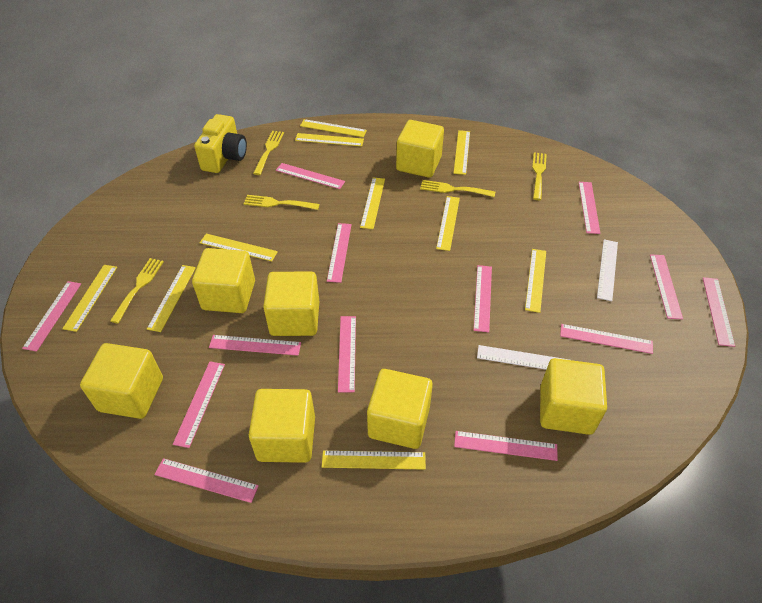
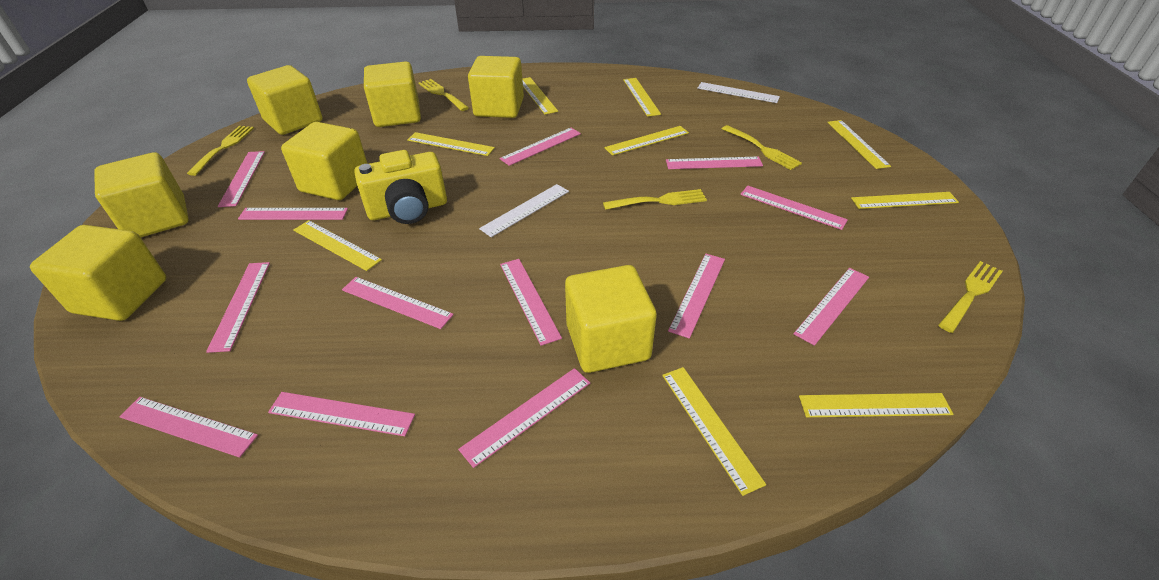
yellow ruler: 10 -> 9

